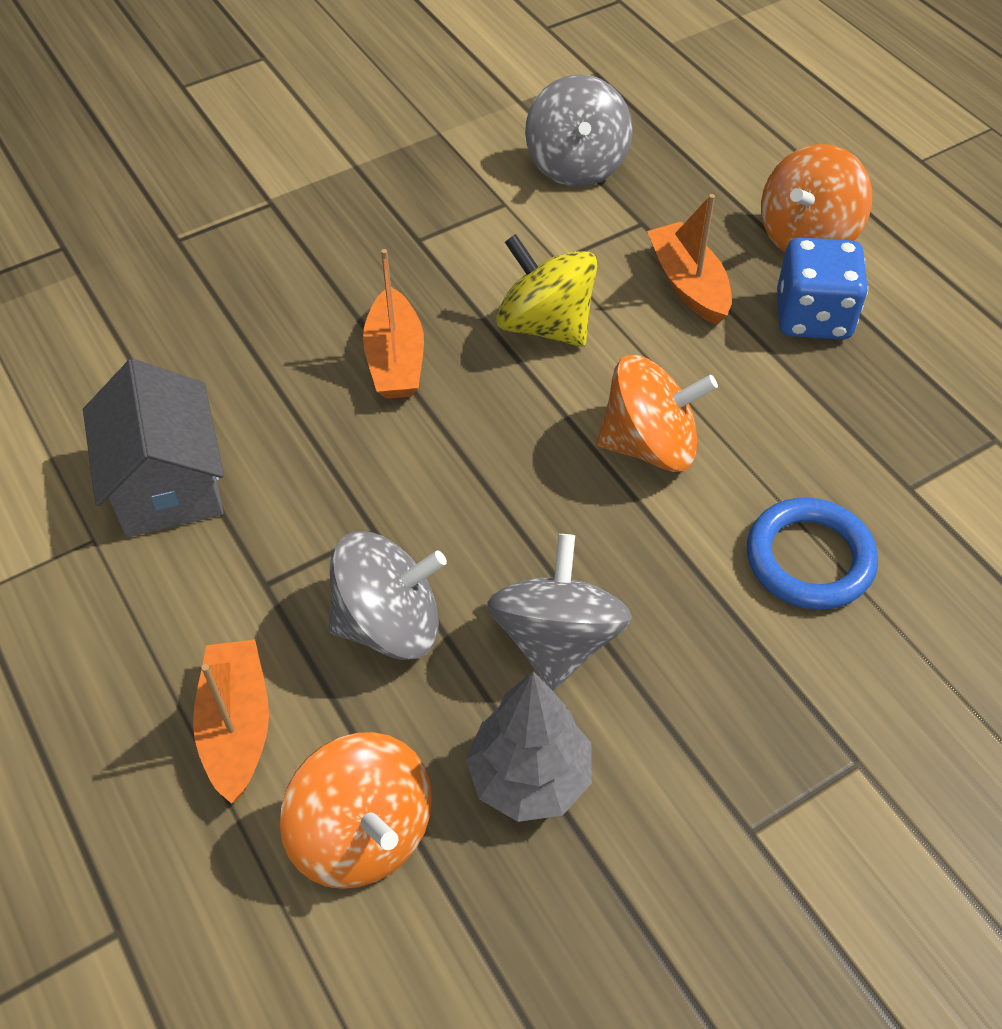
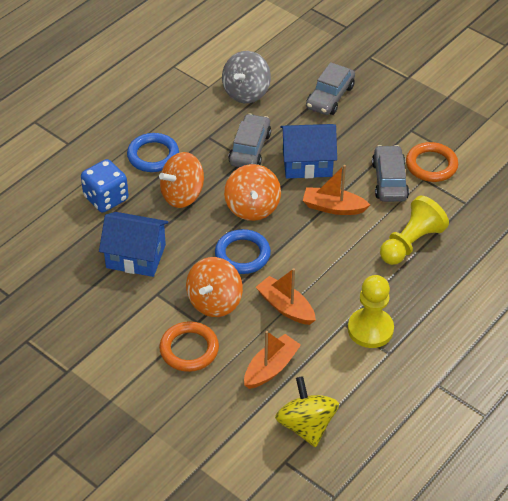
blue house: 0 -> 2
blue ring: 1 -> 2
grey car: 0 -> 3
grey house: 1 -> 0
grey spinning top: 3 -> 1
grey tree: 1 -> 0
orange ring: 0 -> 2
yellow pawn: 0 -> 2

